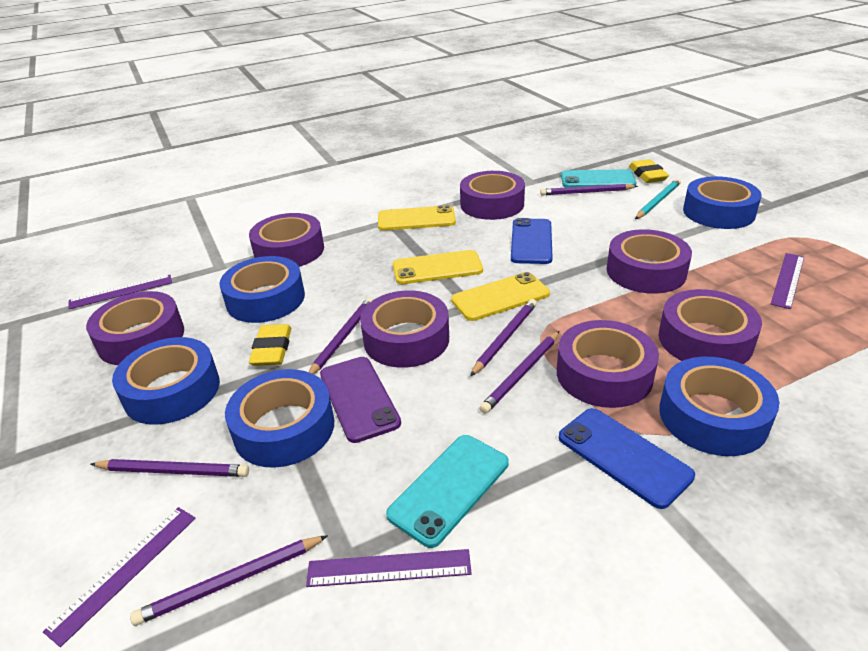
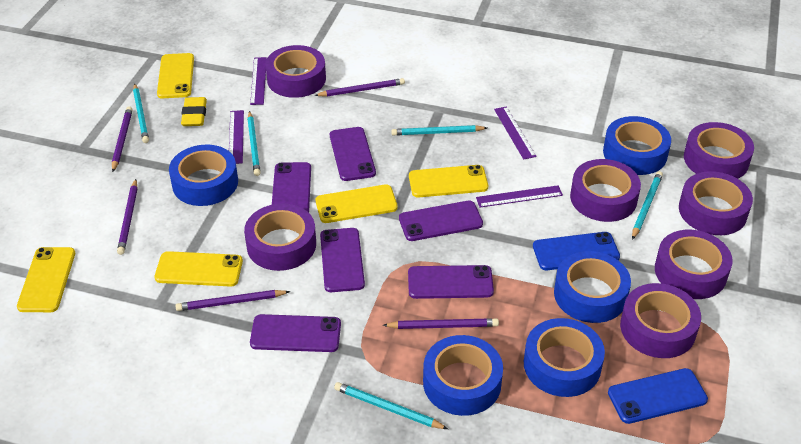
purple pencil: 6 -> 5
purple phone: 1 -> 6
turquoise pencil: 1 -> 5
turquoise phone: 2 -> 0
yellow eraser: 2 -> 1
yellow phone: 3 -> 5

